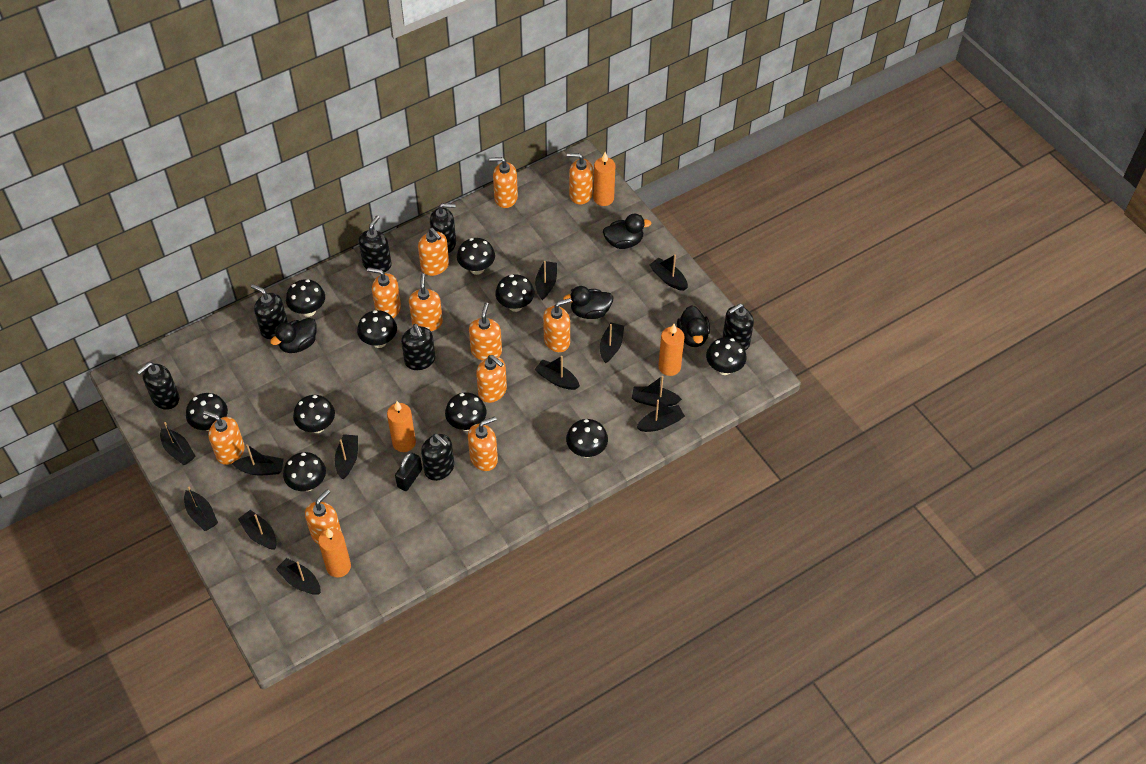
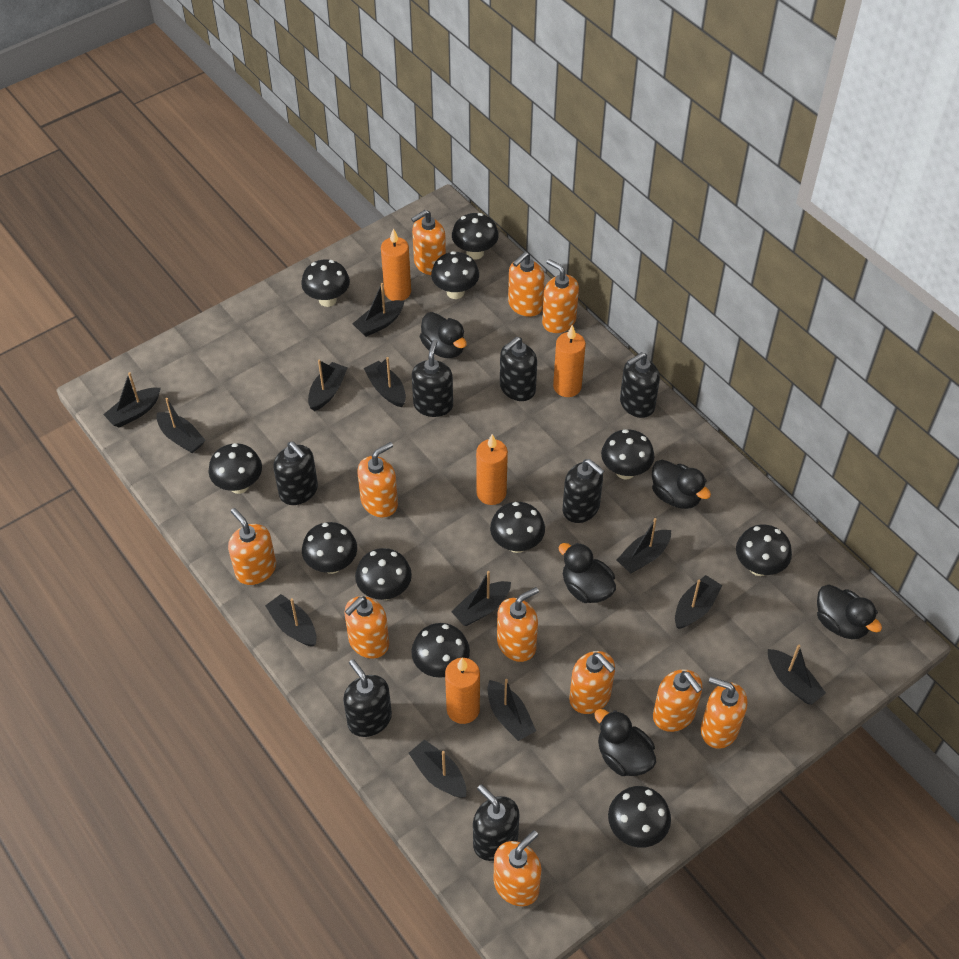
black duck: 4 -> 5
black mushroom: 10 -> 11
black padlock: 1 -> 0

